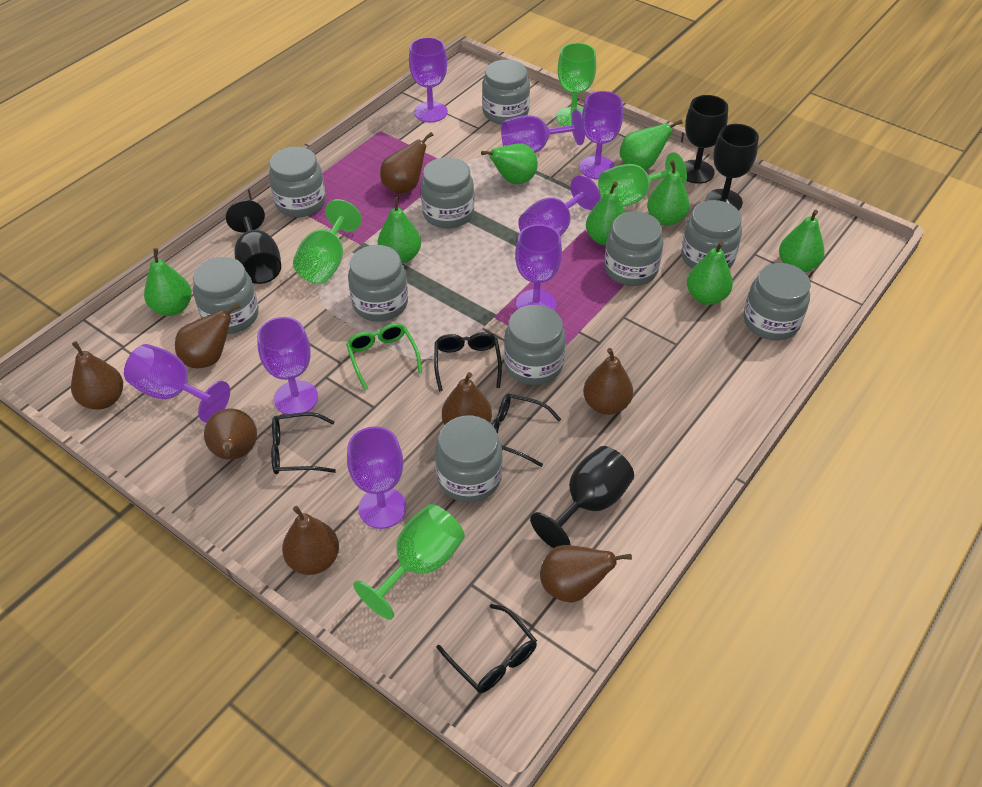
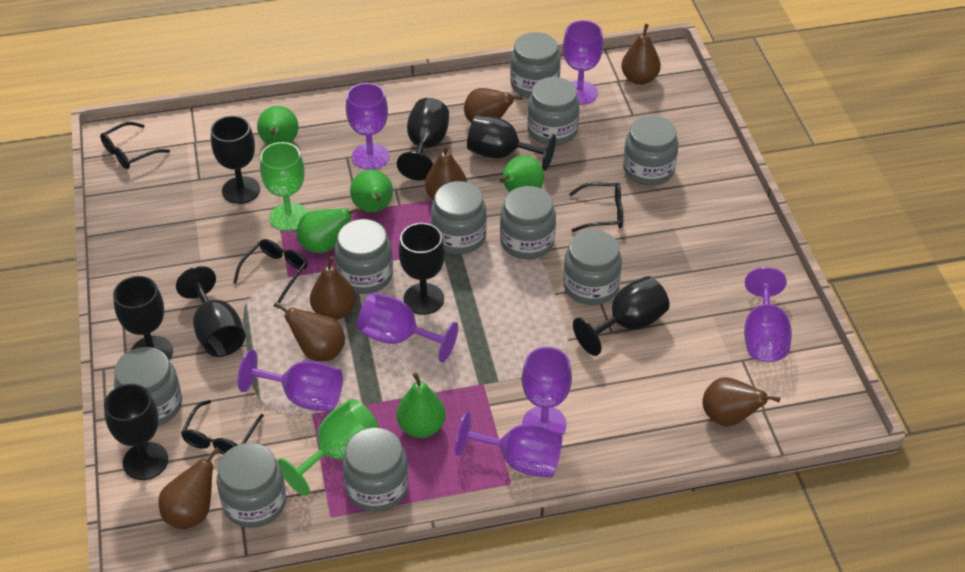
black goblet: 4 -> 8
brown pear: 8 -> 7
green glasses: 1 -> 0
green goblet: 4 -> 2
green pear: 8 -> 5
purple goblet: 8 -> 7

